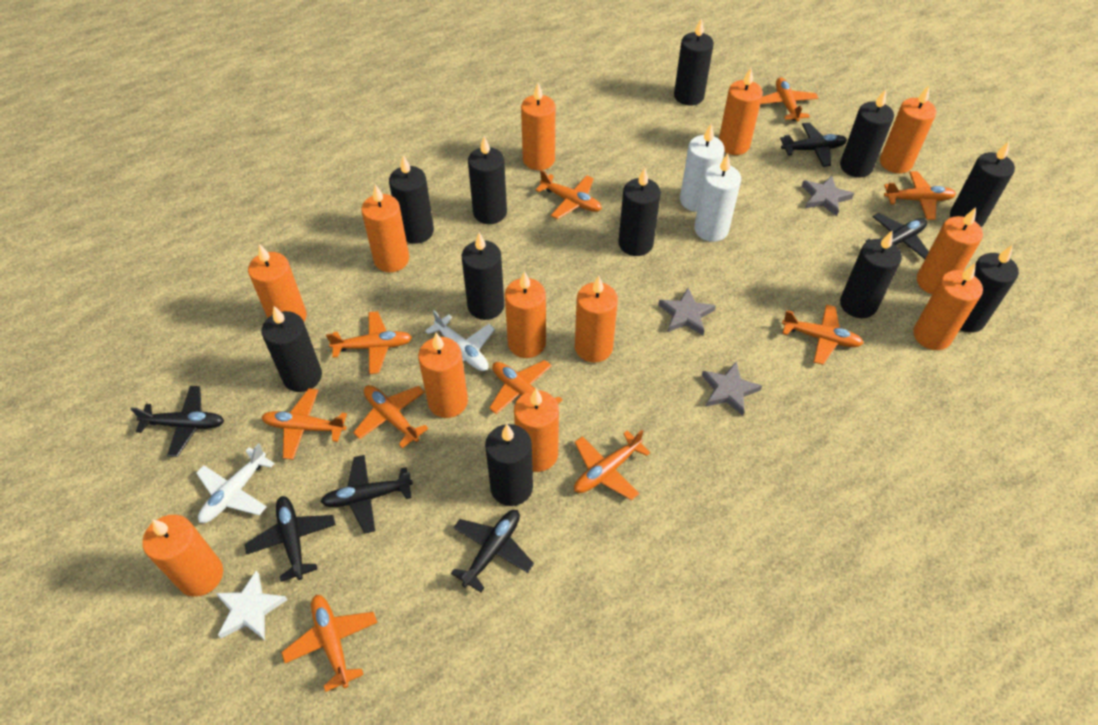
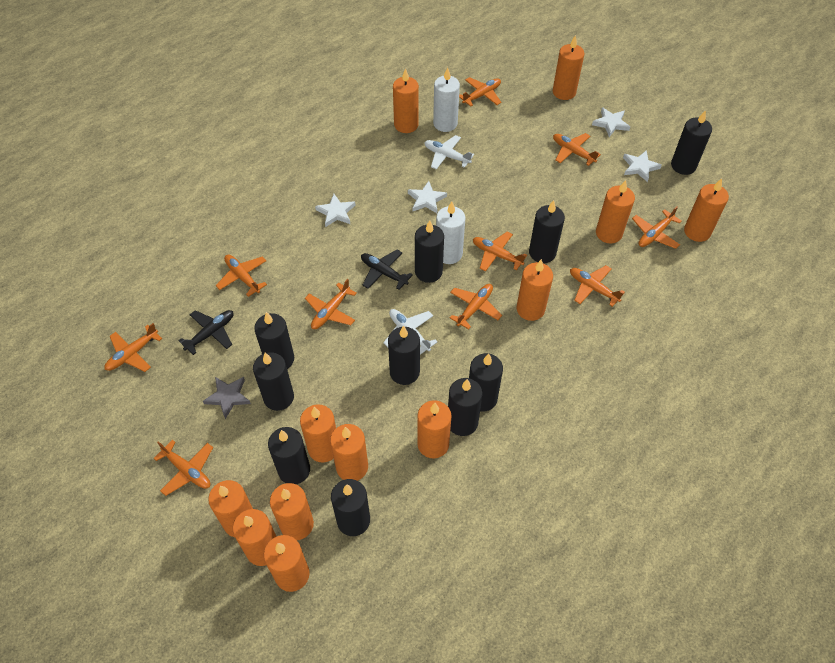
black candle: 11 -> 10
black plane: 6 -> 2
grey star: 3 -> 1
white star: 1 -> 4

